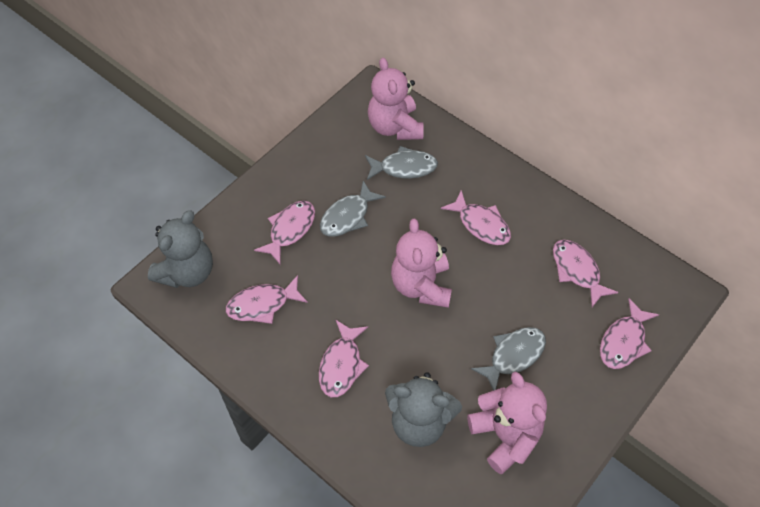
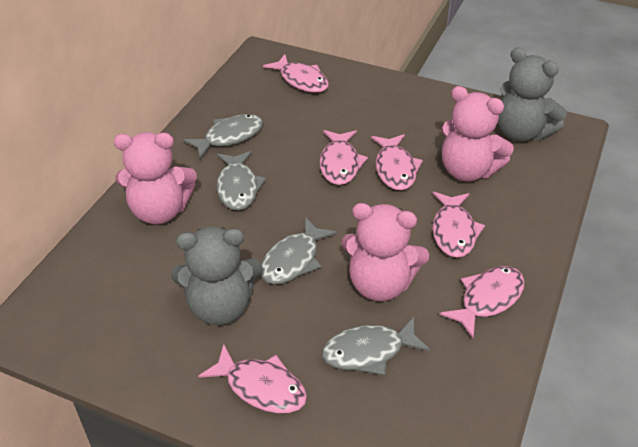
grey fish: 3 -> 4

